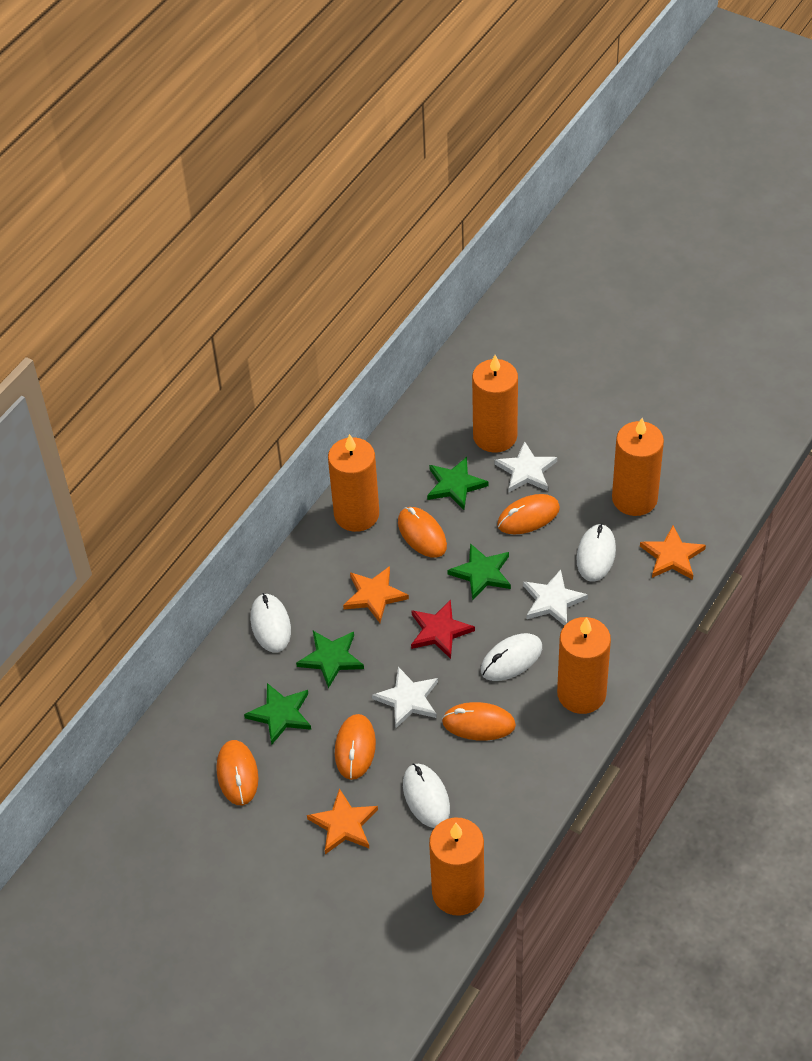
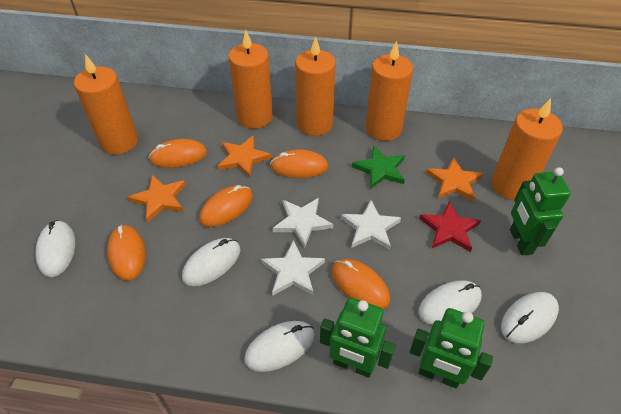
green robot: 0 -> 3
green star: 4 -> 1
white mouse: 4 -> 5

